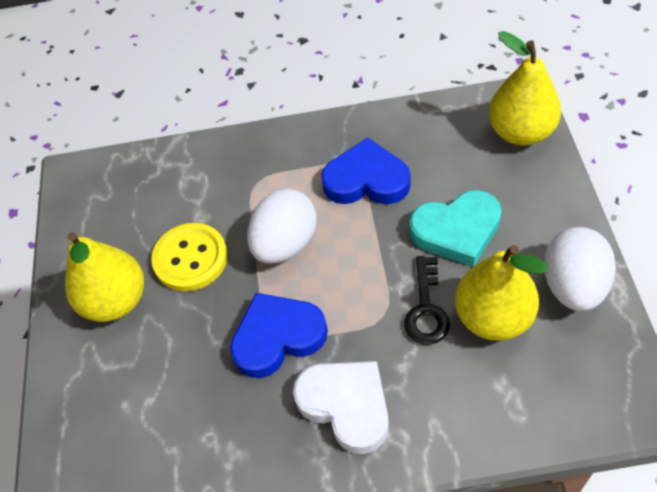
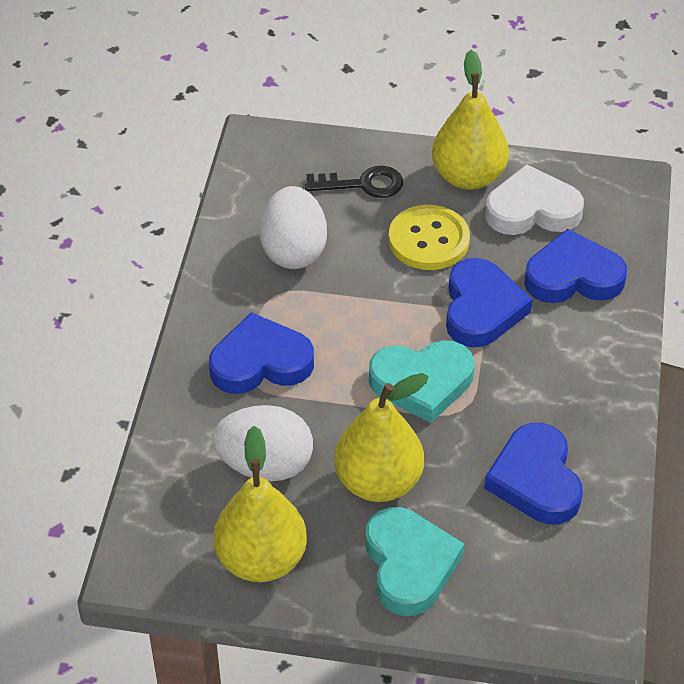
blue heart: 2 -> 4
turquoise heart: 1 -> 2

